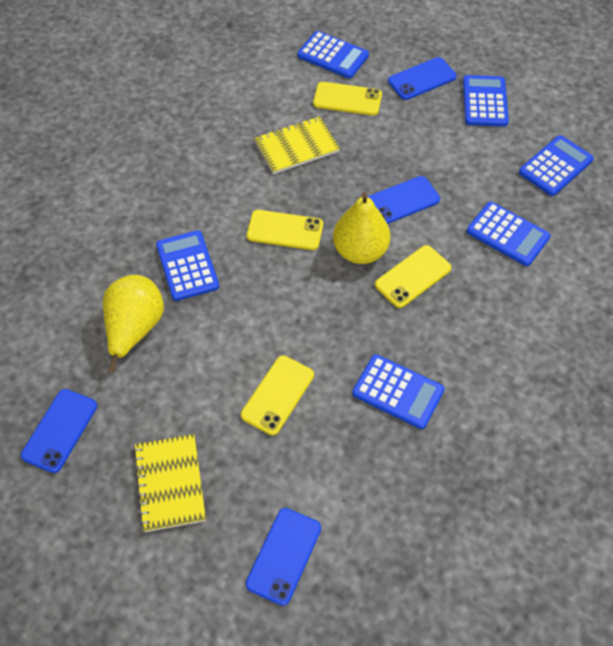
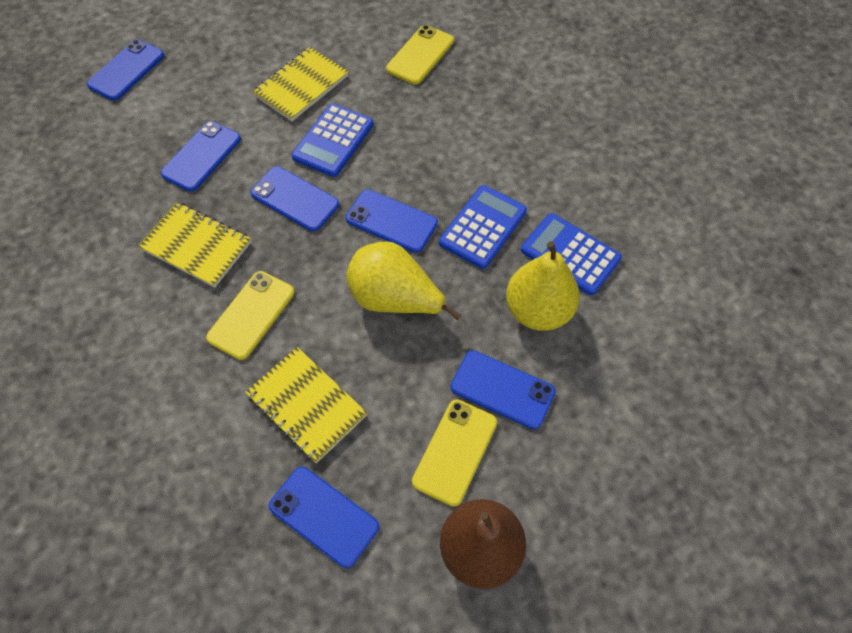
blue calculator: 6 -> 3
blue phone: 4 -> 6
brown pear: 0 -> 1
yellow notebook: 2 -> 3
yellow phone: 4 -> 3

